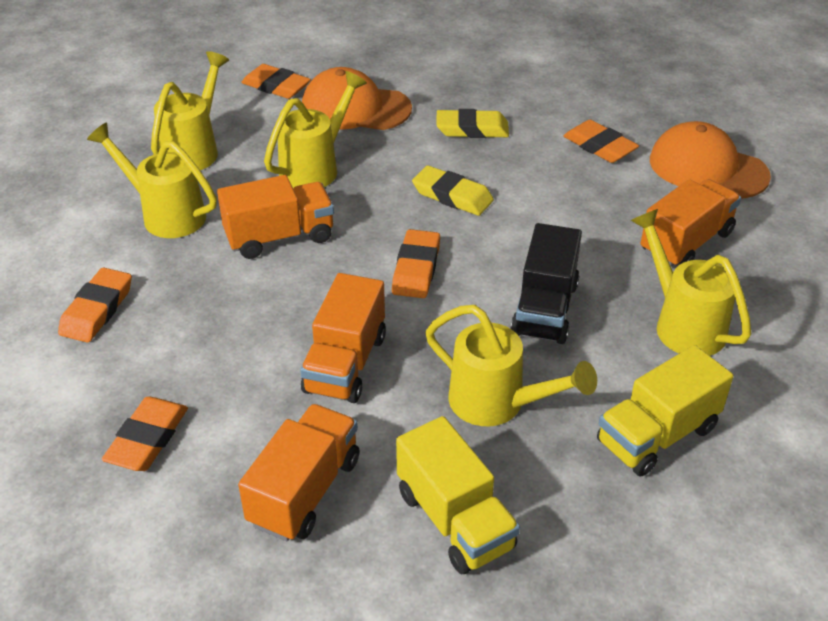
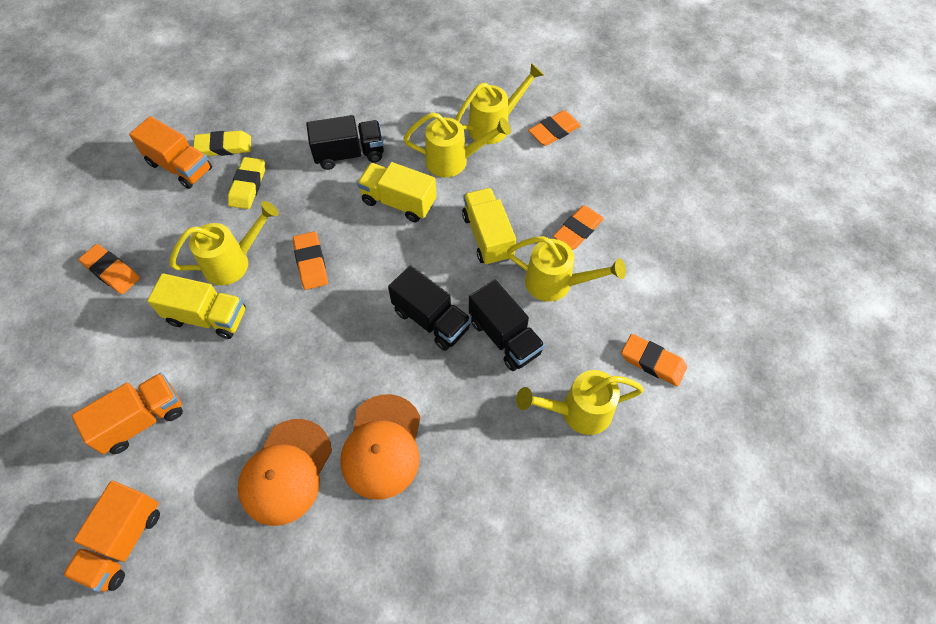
black truck: 1 -> 3
orange truck: 4 -> 3
yellow truck: 2 -> 3

